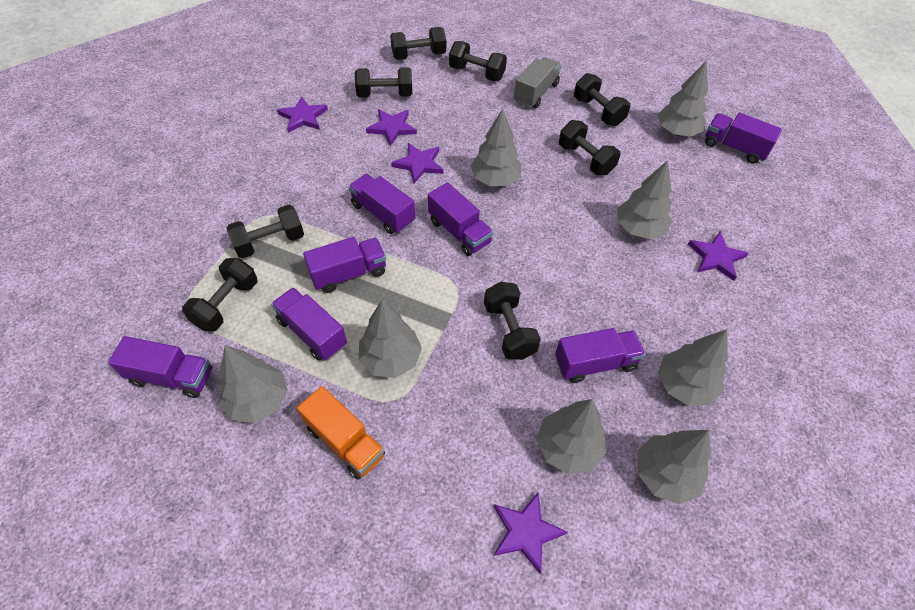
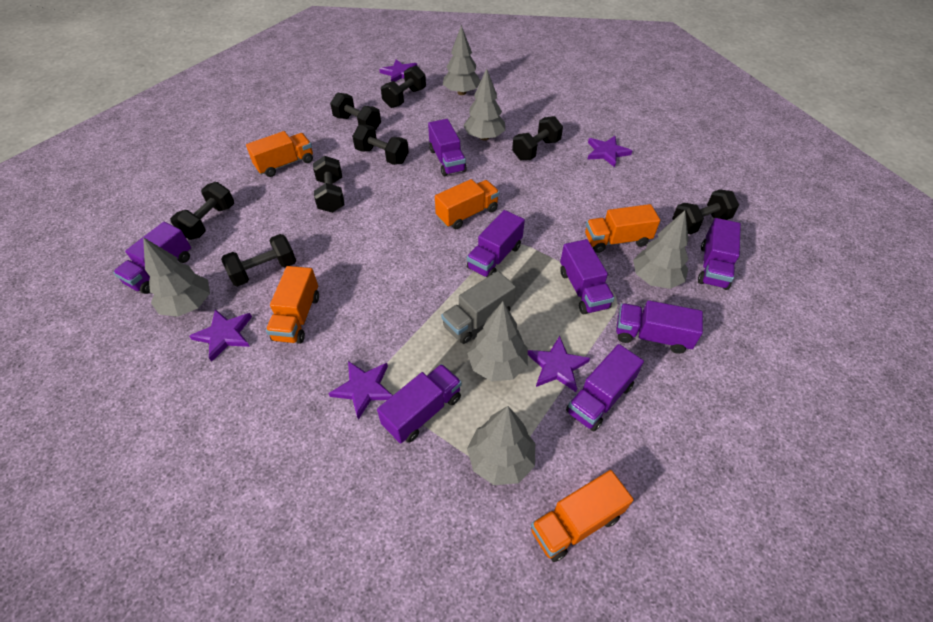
grey tree: 8 -> 6
orange truck: 1 -> 5
purple truck: 7 -> 8

